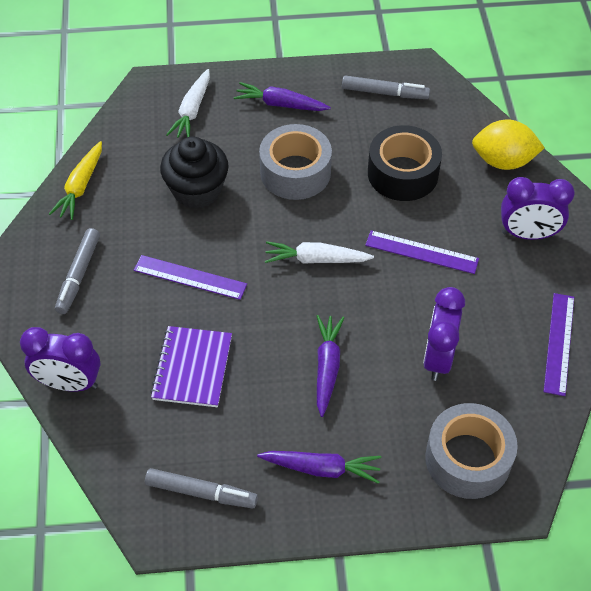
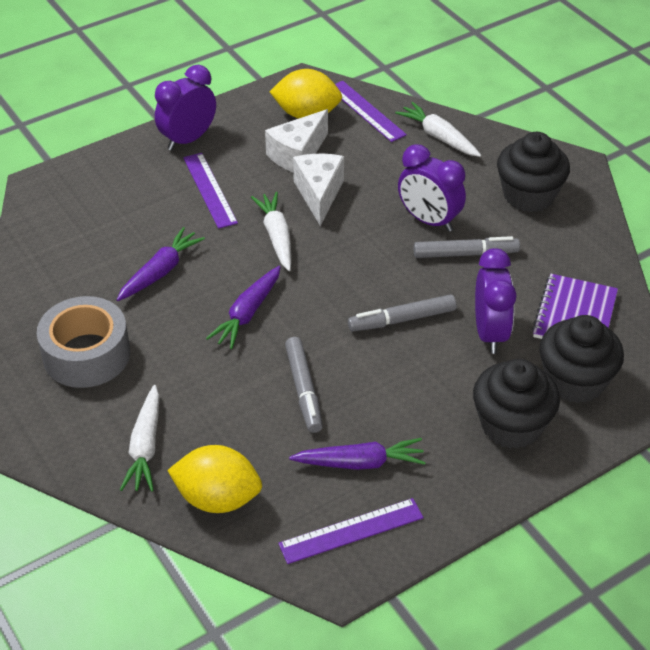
black cupcake: 1 -> 3
black tape: 1 -> 0
grey tape: 2 -> 1
white carrot: 2 -> 3
white cheese: 0 -> 2
yellow carrot: 1 -> 0
yellow lemon: 1 -> 2

